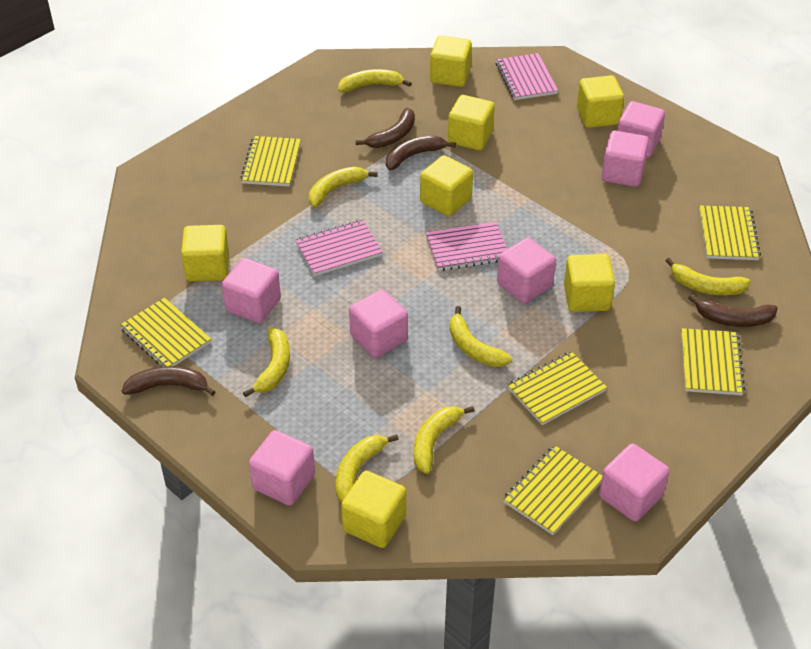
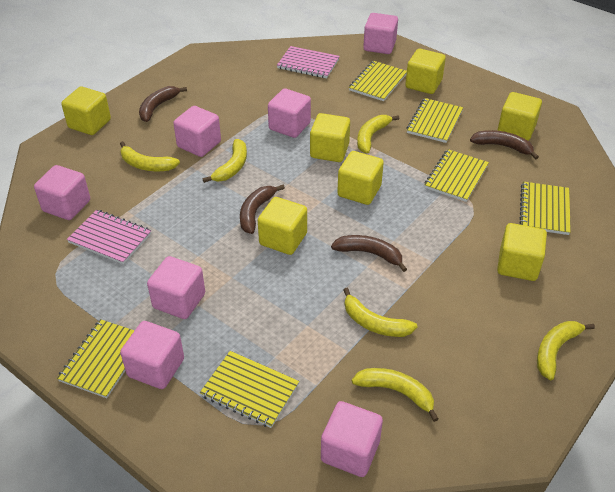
pink notebook: 3 -> 2
yellow banana: 7 -> 6

